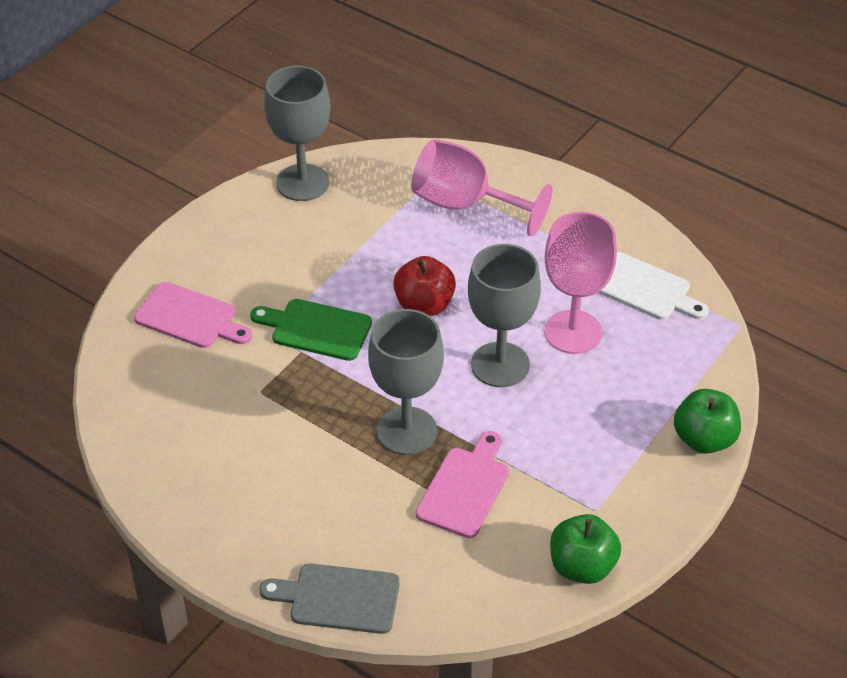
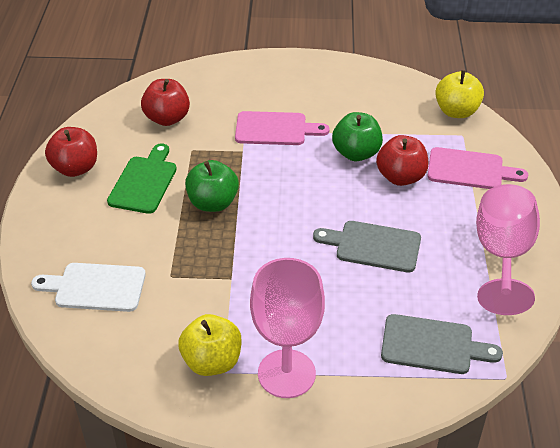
grey cutting board: 1 -> 2
grey goblet: 3 -> 0
red apple: 1 -> 3
yellow apple: 0 -> 2

